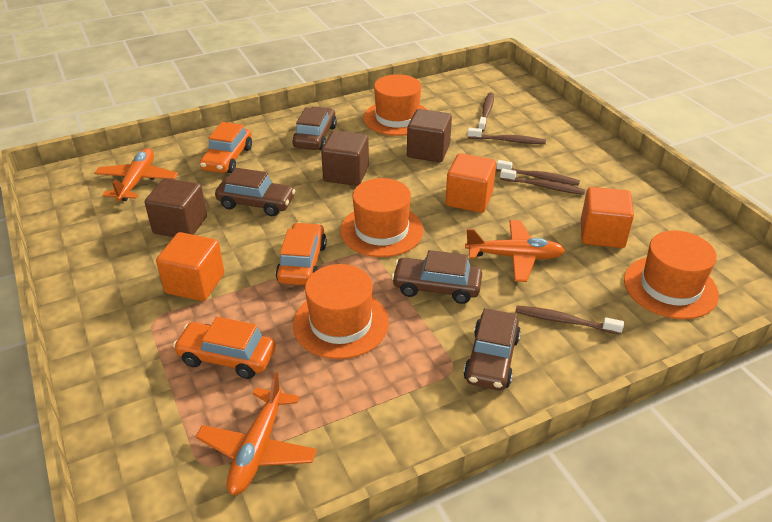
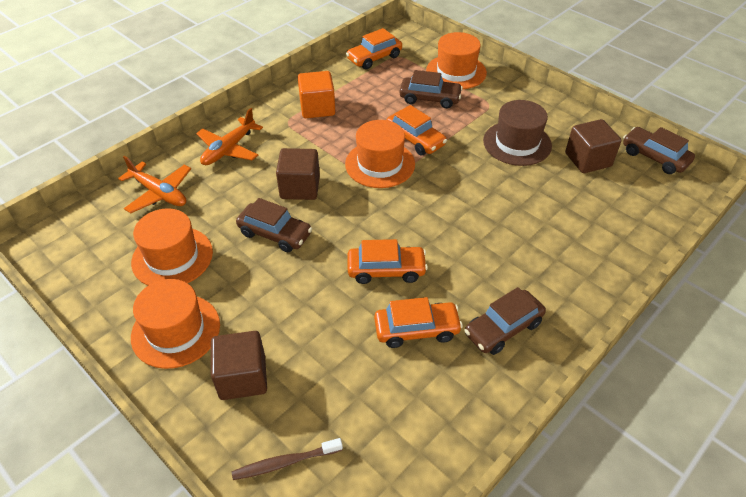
brown hat: 0 -> 1
brown toothbrush: 5 -> 1
orange car: 3 -> 4
orange cube: 3 -> 1
orange plane: 3 -> 2

